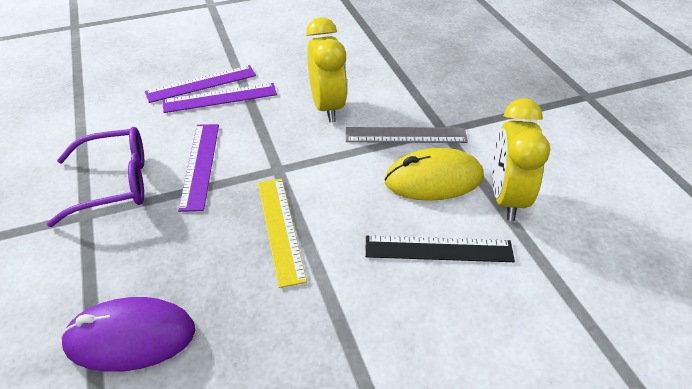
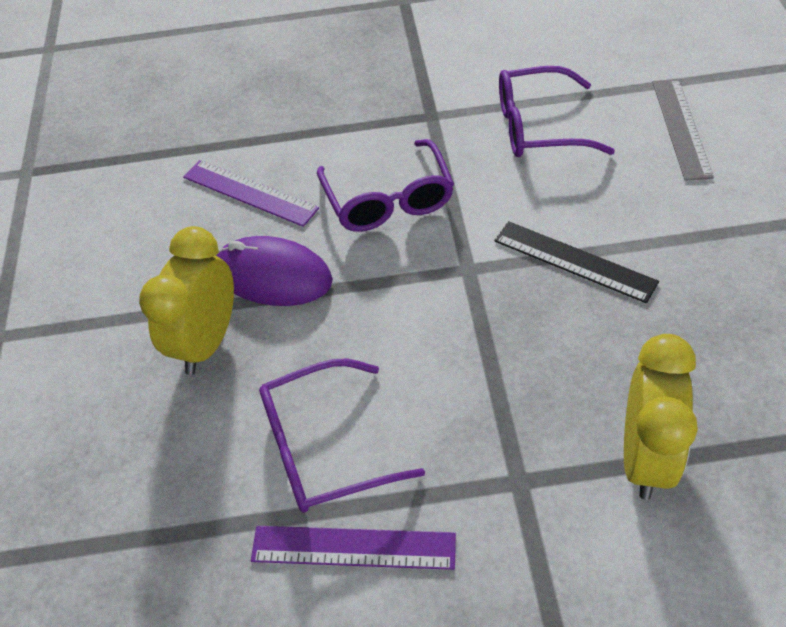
purple glasses: 1 -> 3
purple ruler: 3 -> 2
yellow mouse: 1 -> 0
yellow ruler: 1 -> 0

